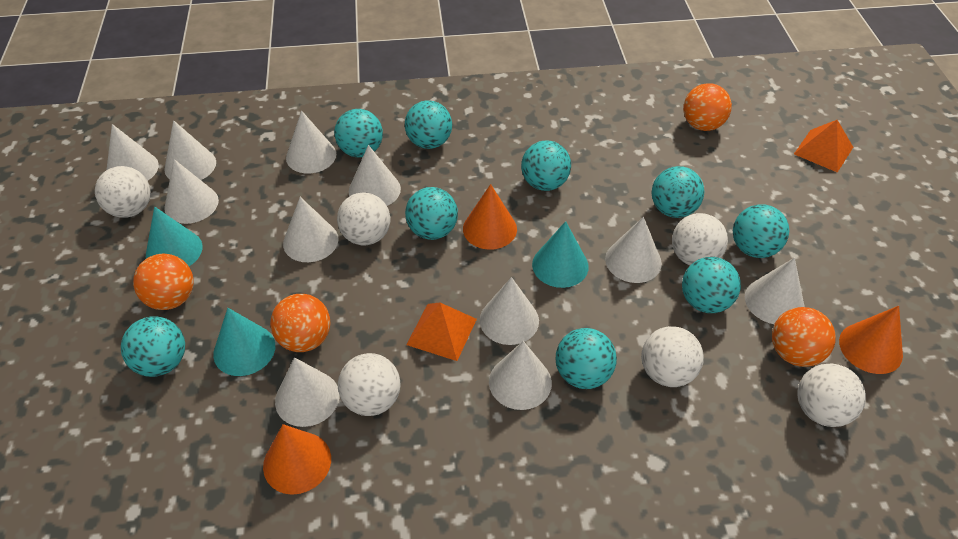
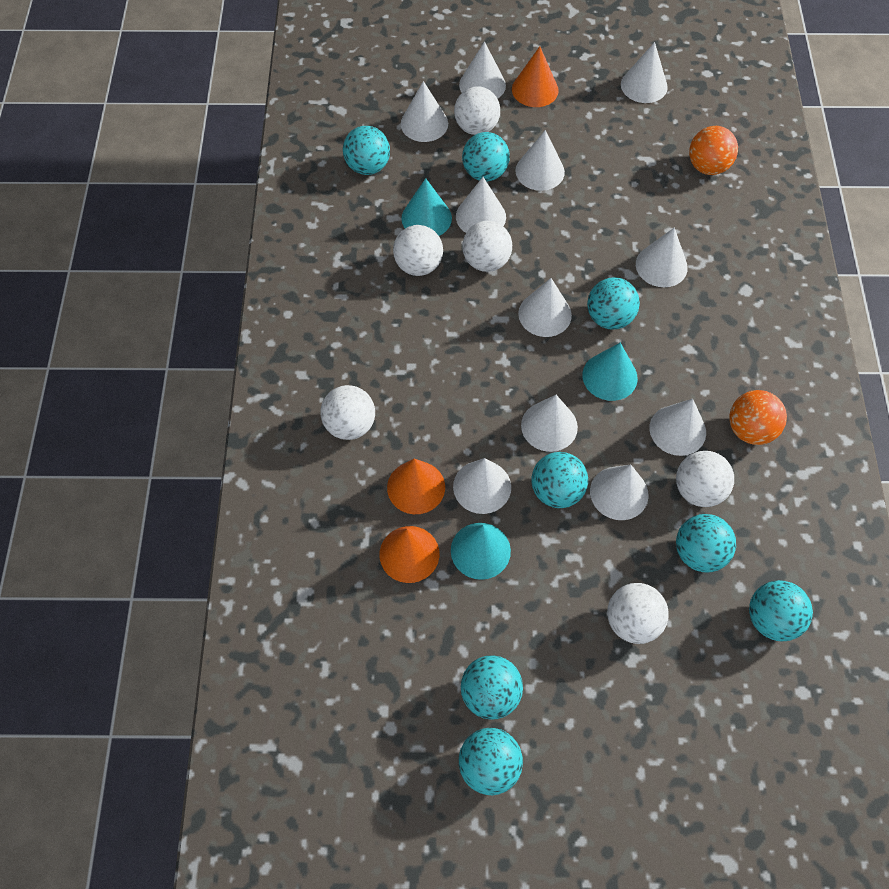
orange ball: 4 -> 2
orange pyramid: 2 -> 0
turquoise ball: 9 -> 8

